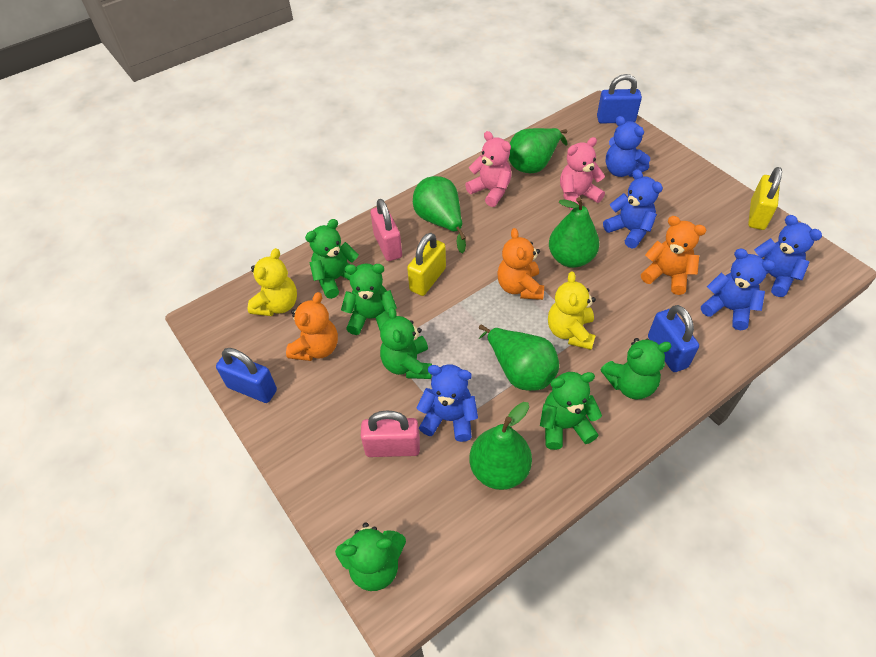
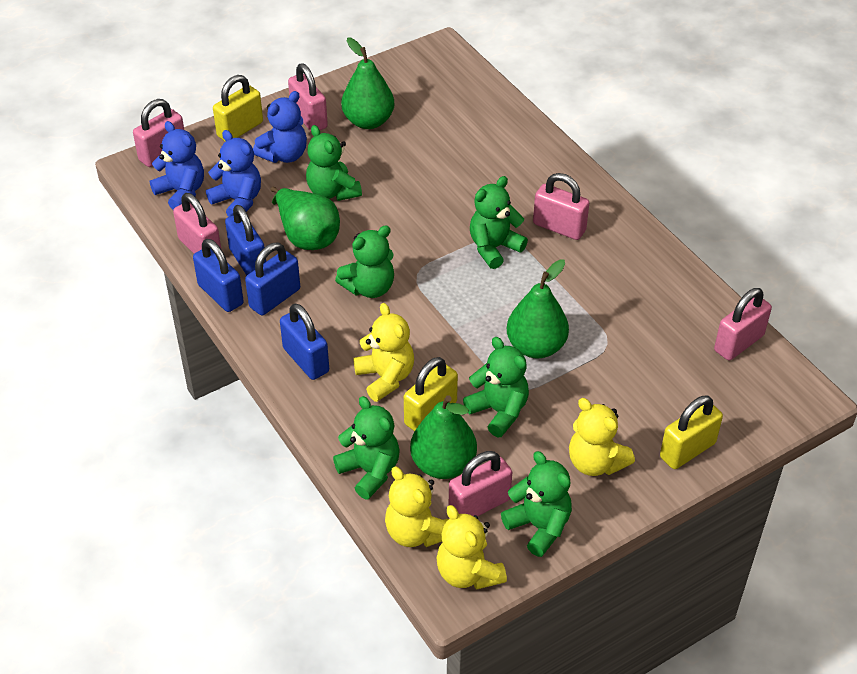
blue padlock: 3 -> 4
blue teddy bear: 5 -> 3
green pear: 5 -> 4
orange teddy bear: 3 -> 0
pink padlock: 2 -> 6
pink teddy bear: 2 -> 0
yellow padlock: 2 -> 3
yellow teddy bear: 2 -> 4

